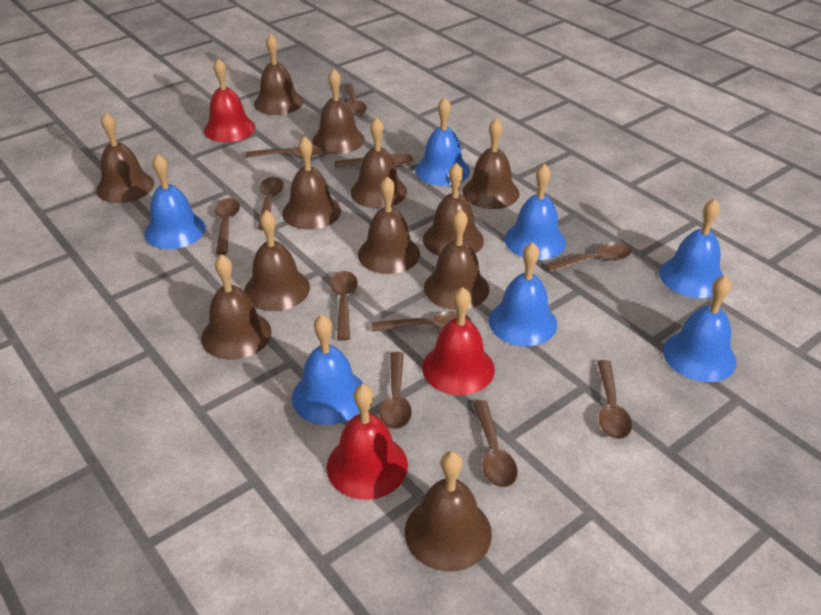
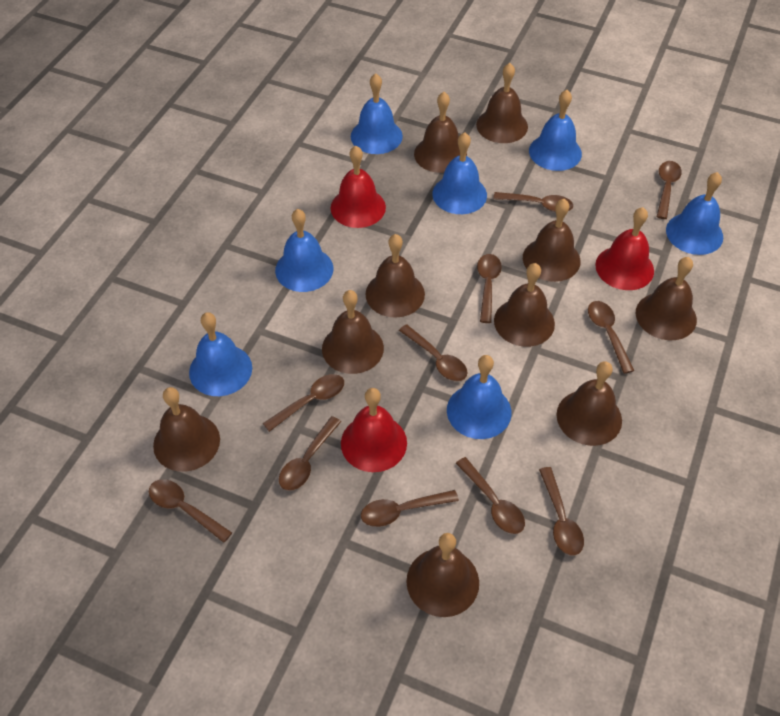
brown bell: 12 -> 10

